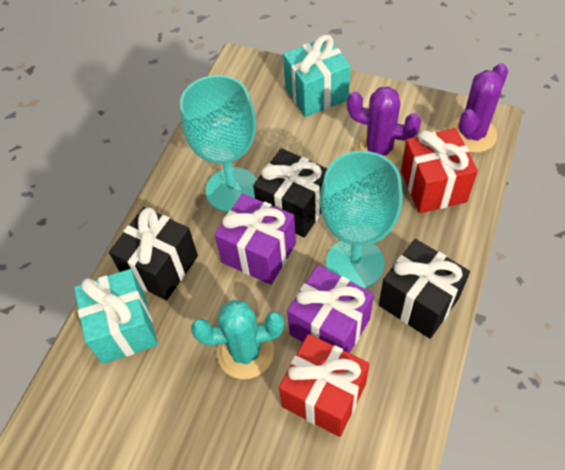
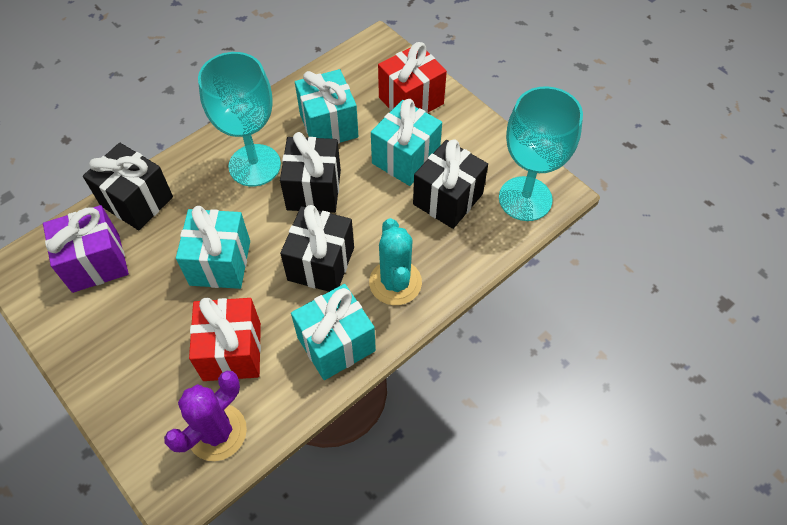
black gift: 3 -> 4
purple cactus: 2 -> 1
purple gift: 2 -> 1
turquoise gift: 2 -> 4

